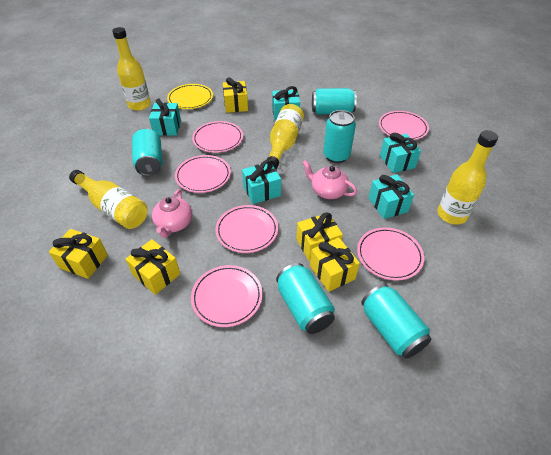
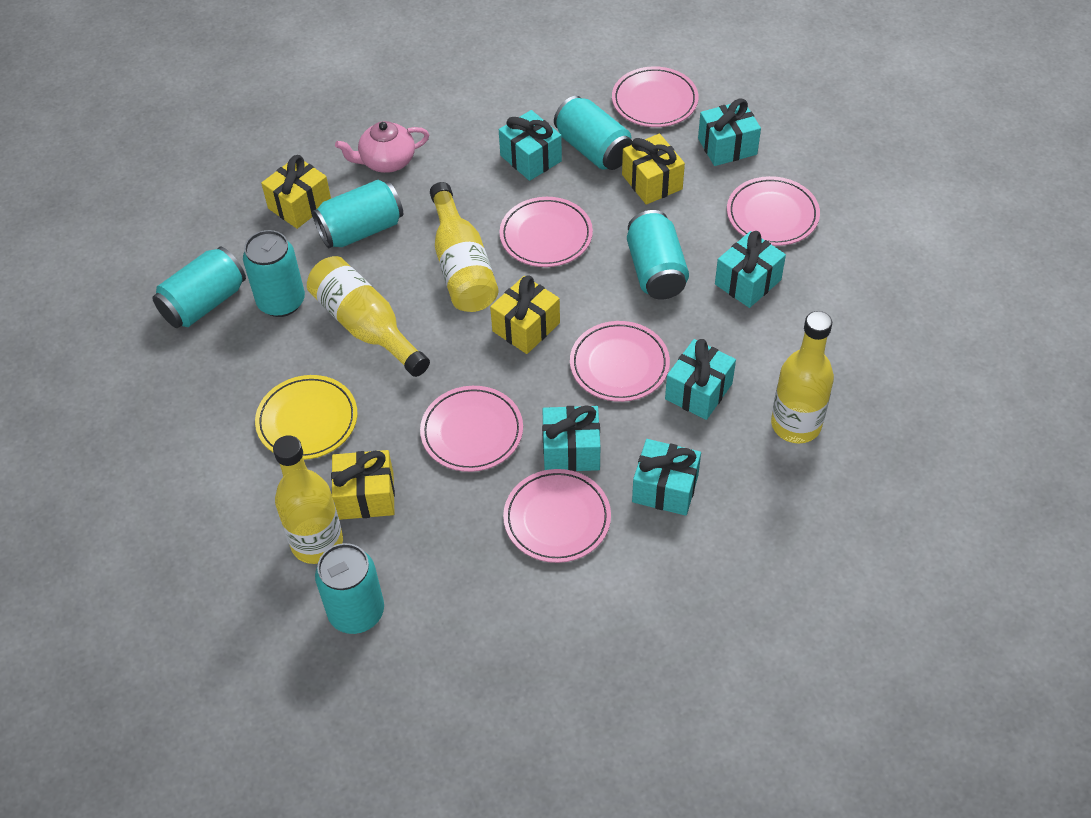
pink teapot: 2 -> 1
turquoise can: 5 -> 6
turquoise gift: 5 -> 6
yellow gift: 5 -> 4

